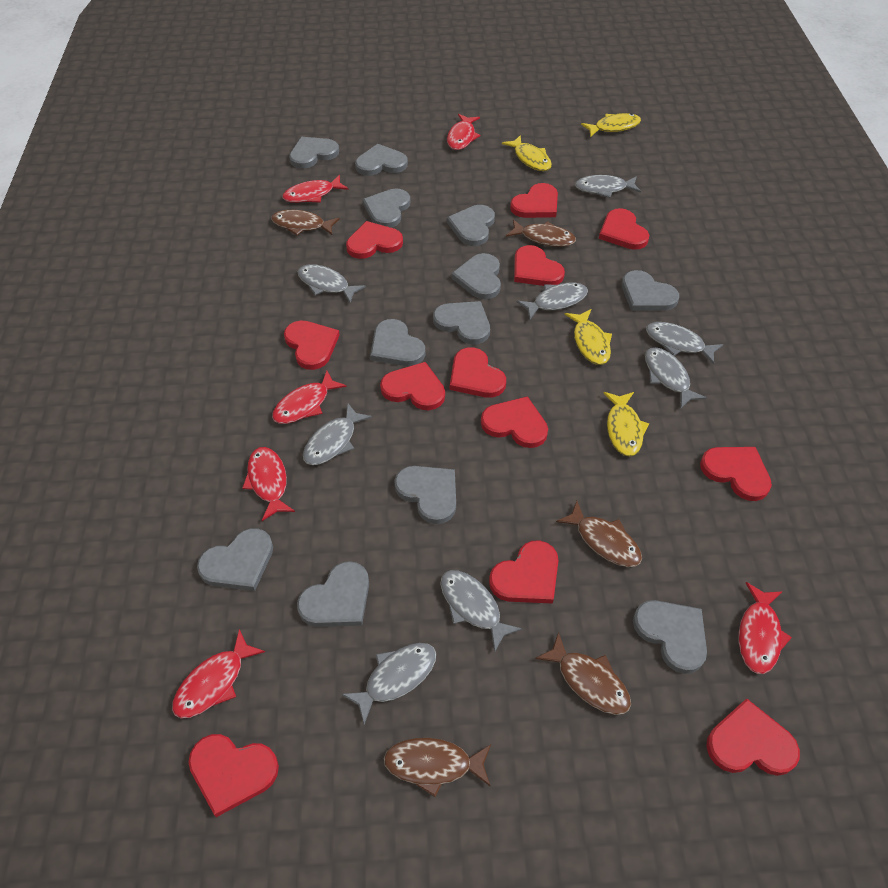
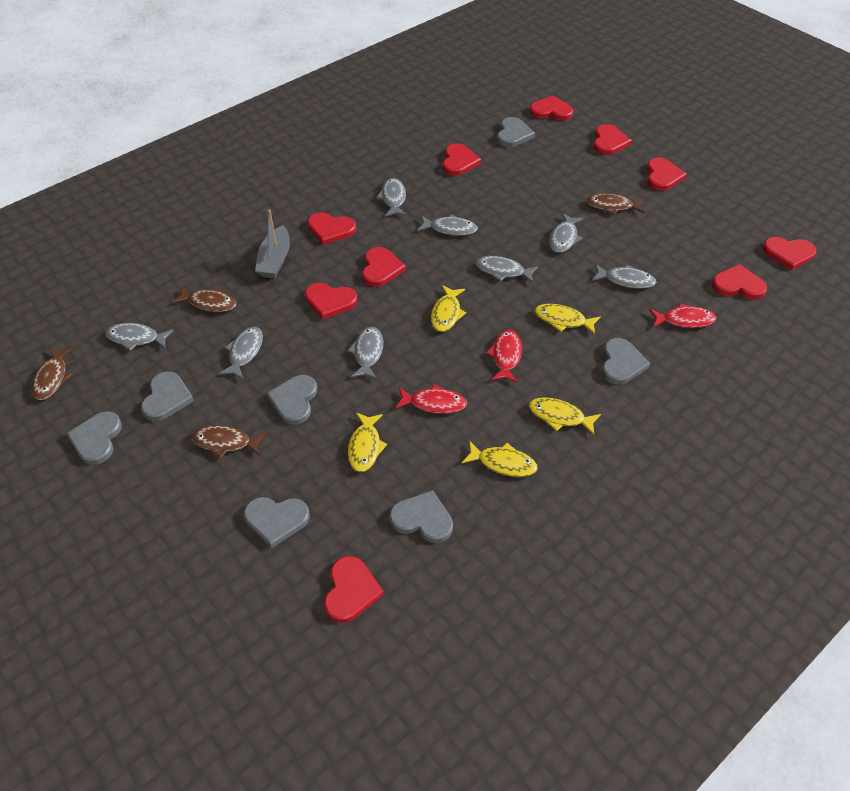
brown fish: 5 -> 4
grey boat: 0 -> 1
grey heart: 12 -> 7
red fish: 6 -> 3
red heart: 12 -> 10
yellow fish: 4 -> 5

